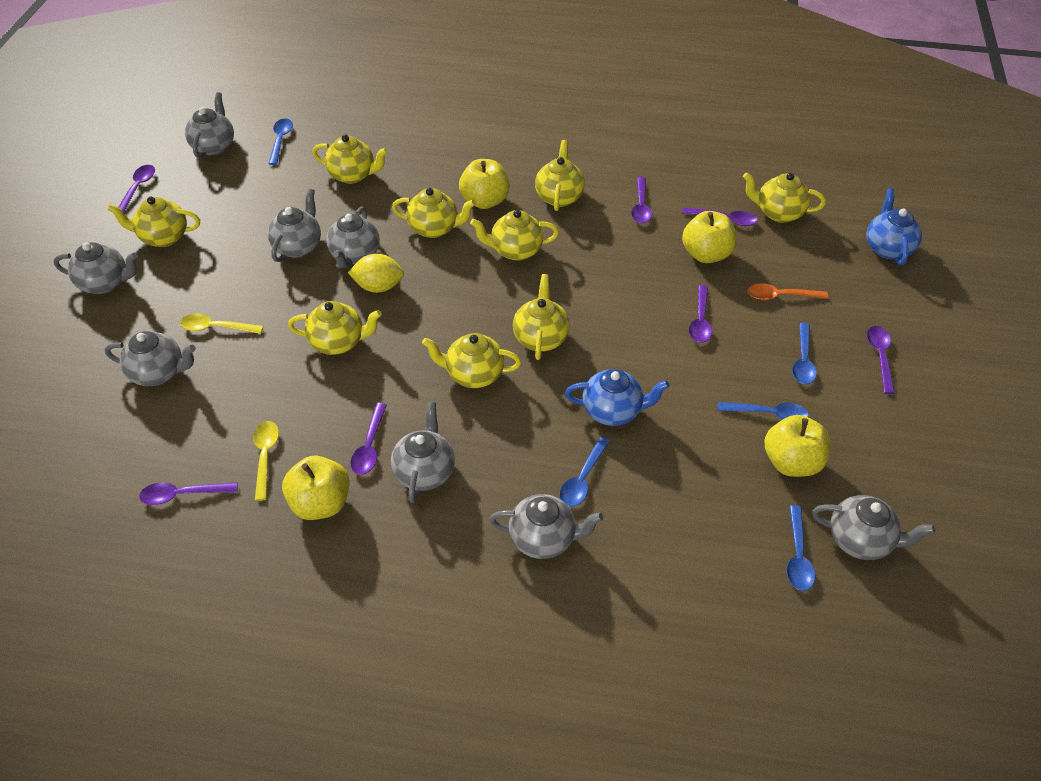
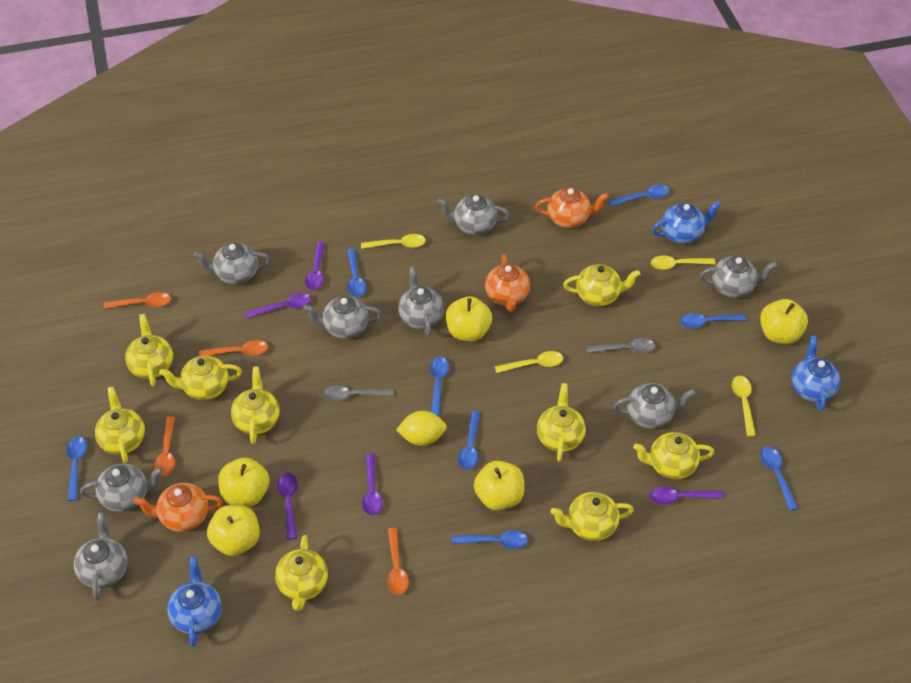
blue spoon: 5 -> 8
blue teapot: 2 -> 3
grey spoon: 0 -> 2
orange spoon: 1 -> 4
orange teapot: 0 -> 3
purple spoon: 7 -> 5
yellow apple: 4 -> 5
yellow spoon: 2 -> 4

